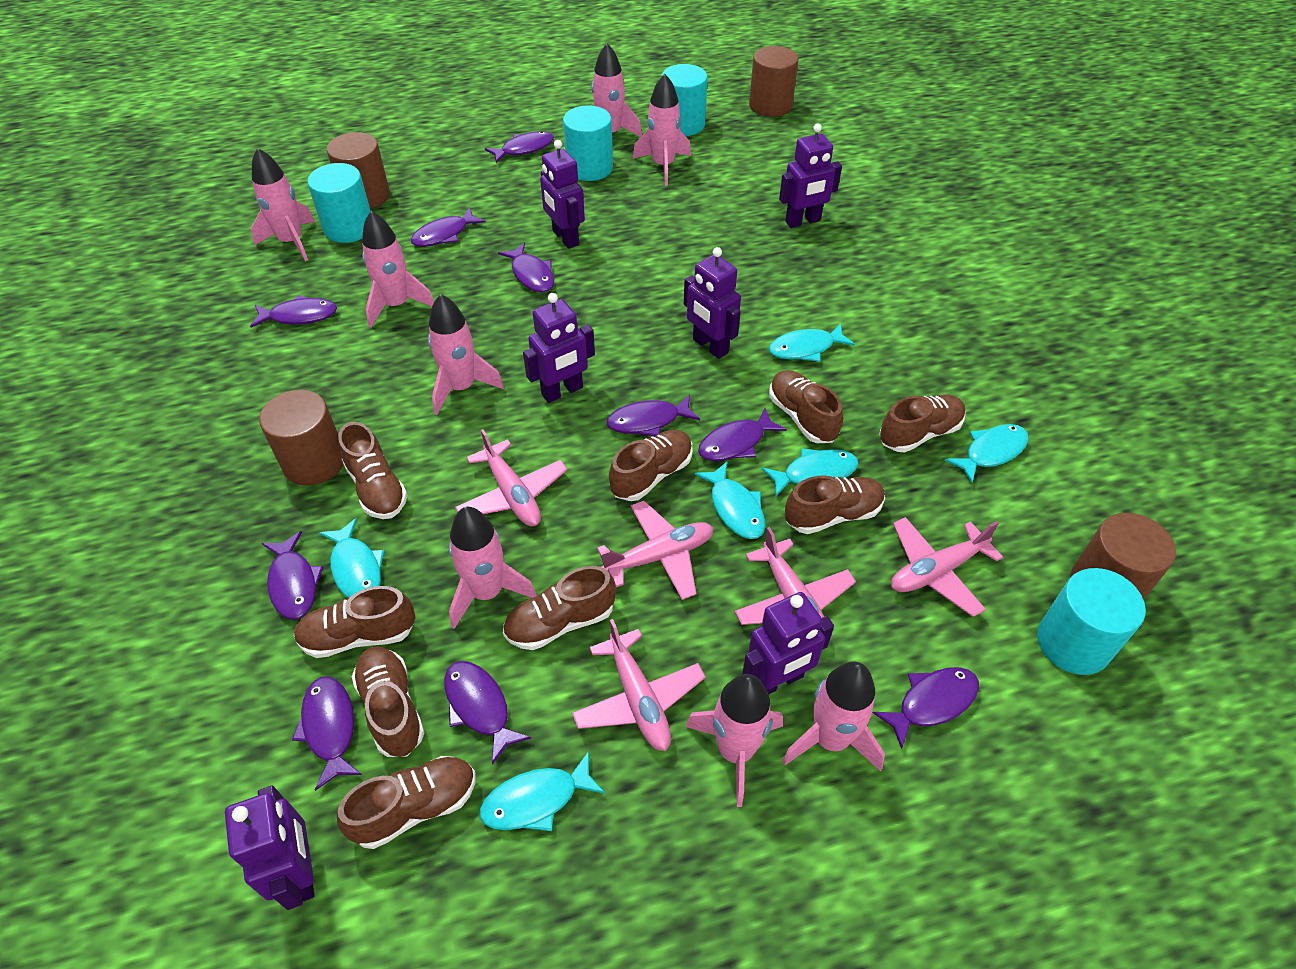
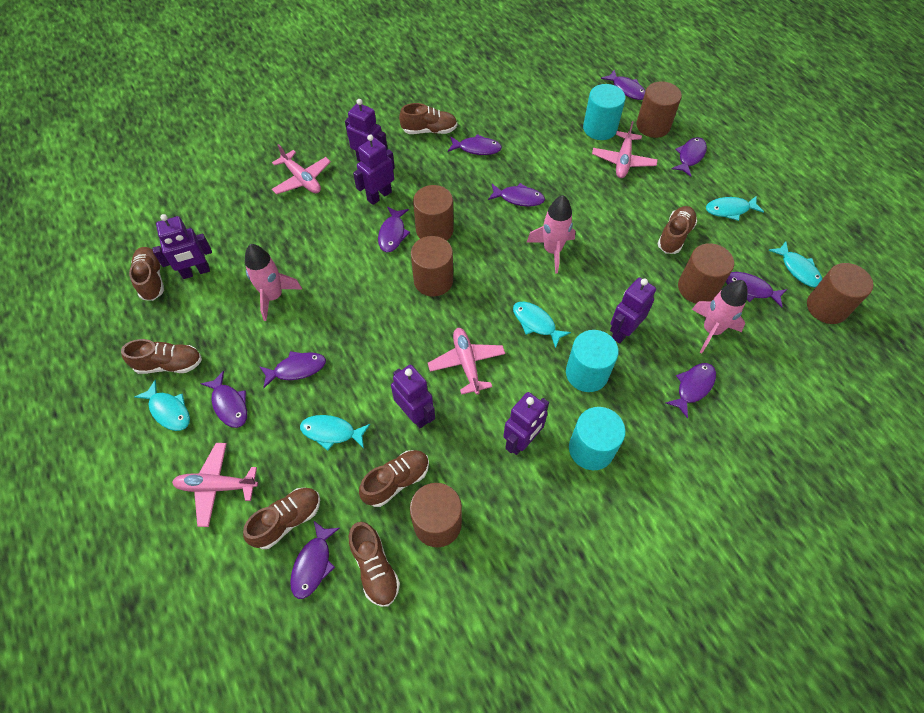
brown cylinder: 4 -> 6
brown shoe: 9 -> 7
pink plane: 5 -> 4
pink rocket: 8 -> 3
turquoise cylinder: 4 -> 3
turquoise fish: 6 -> 5

